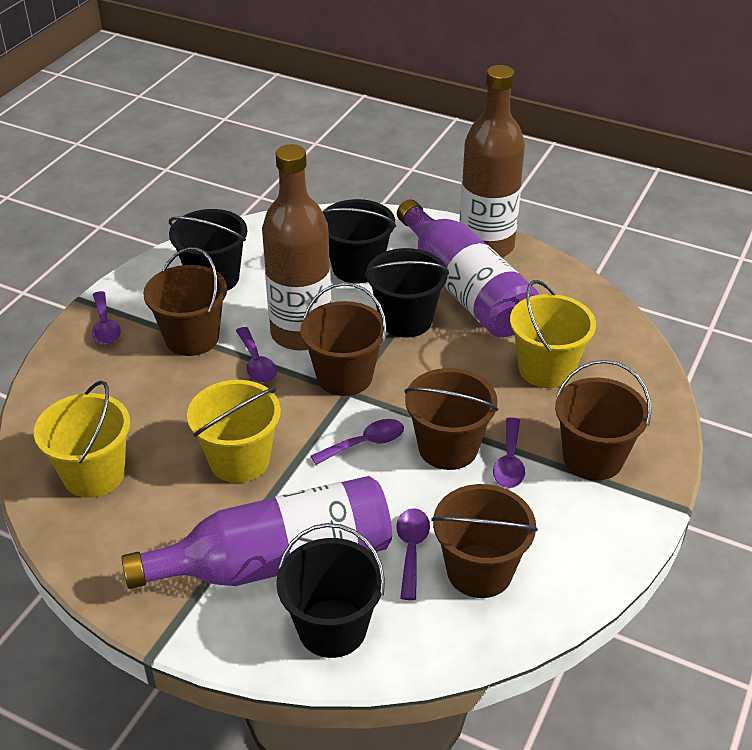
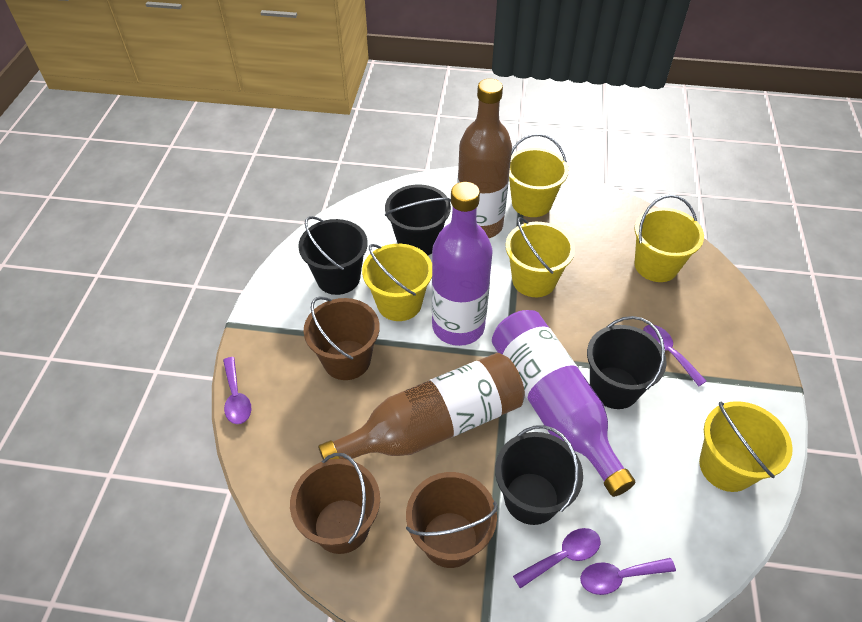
brown bucket: 5 -> 3
purple spoon: 5 -> 4
yellow bucket: 3 -> 5

